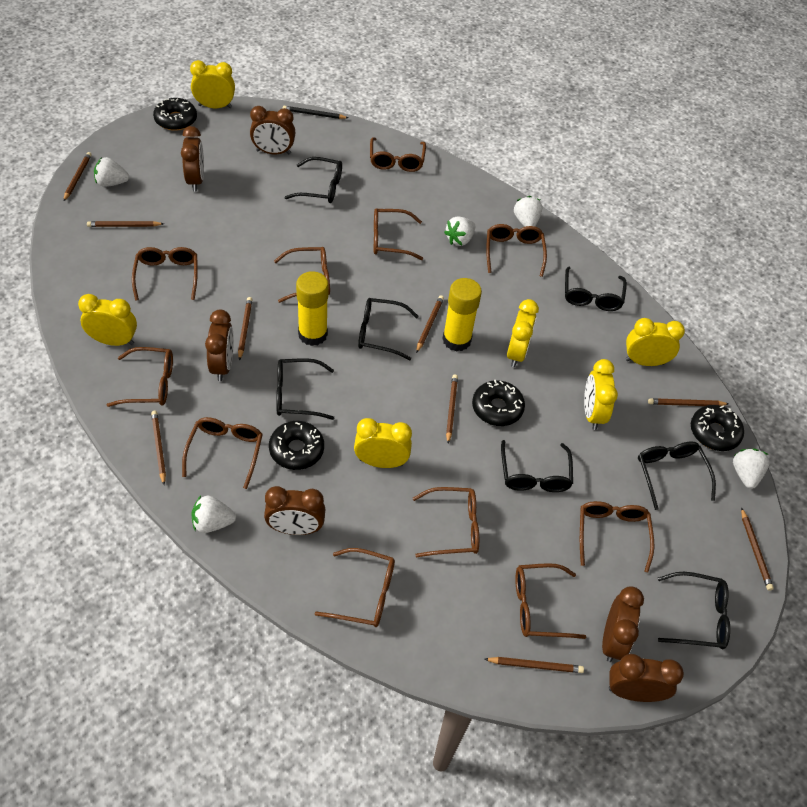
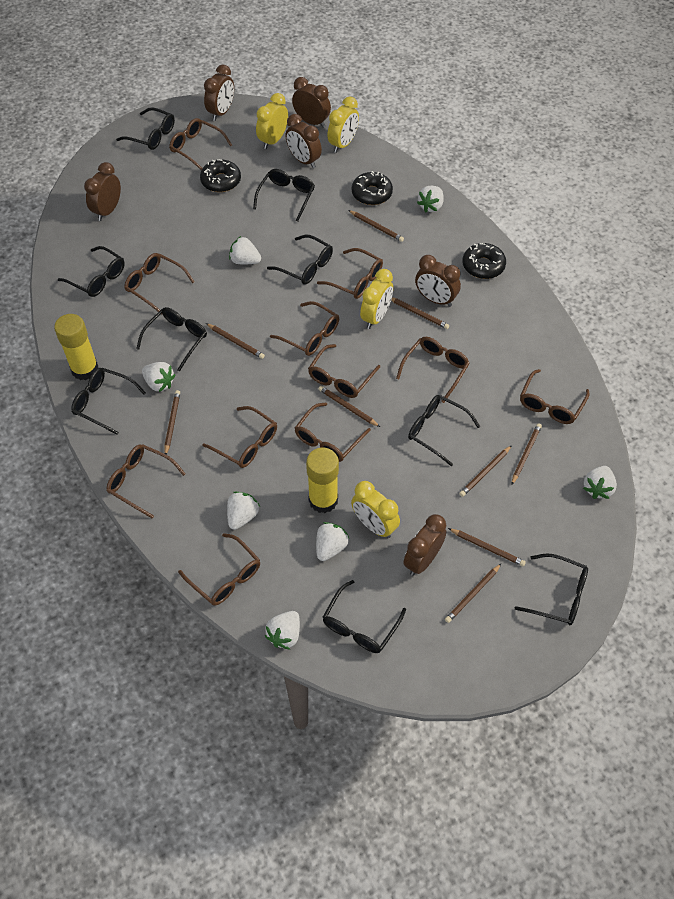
black donut: 4 -> 3
black glasses: 7 -> 9
black pencil: 1 -> 0
white strawberry: 5 -> 7
yellow clock: 6 -> 4

